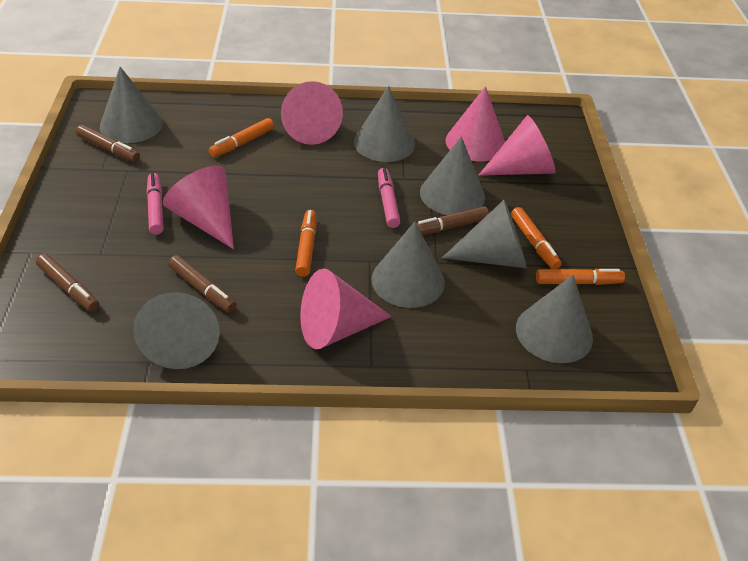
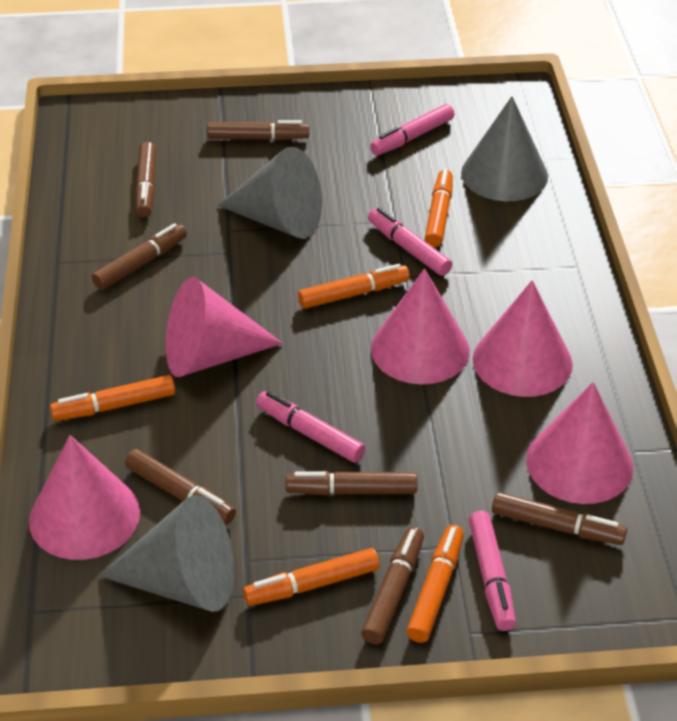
brown marker: 4 -> 7
grey cone: 7 -> 3
orange marker: 4 -> 5
pink marker: 2 -> 4

